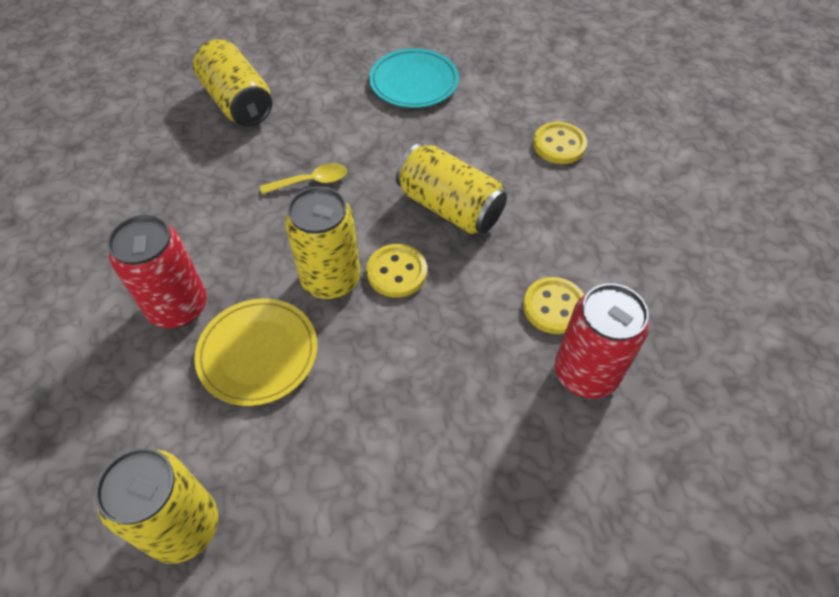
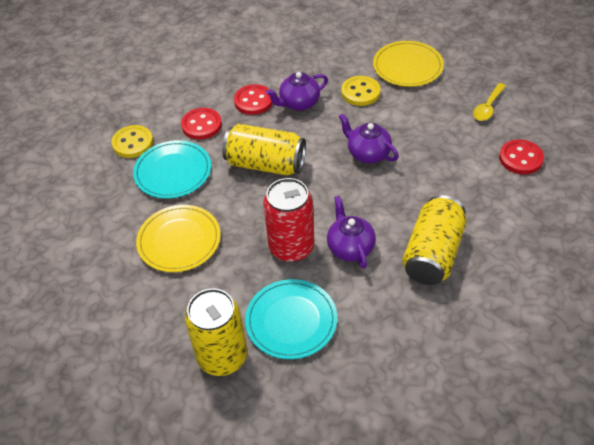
purple teapot: 0 -> 3
red button: 0 -> 3
red can: 2 -> 1
turquoise plate: 1 -> 2
yellow button: 3 -> 2
yellow can: 4 -> 3
yellow plate: 1 -> 2

